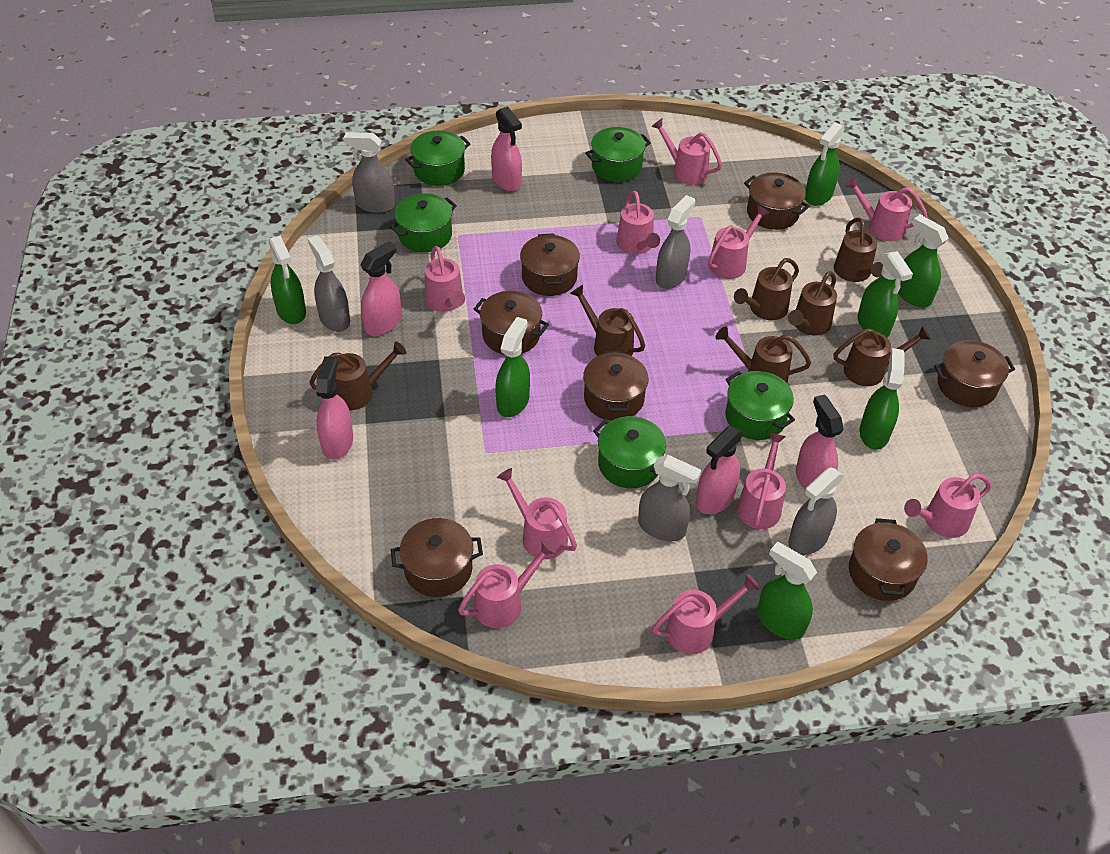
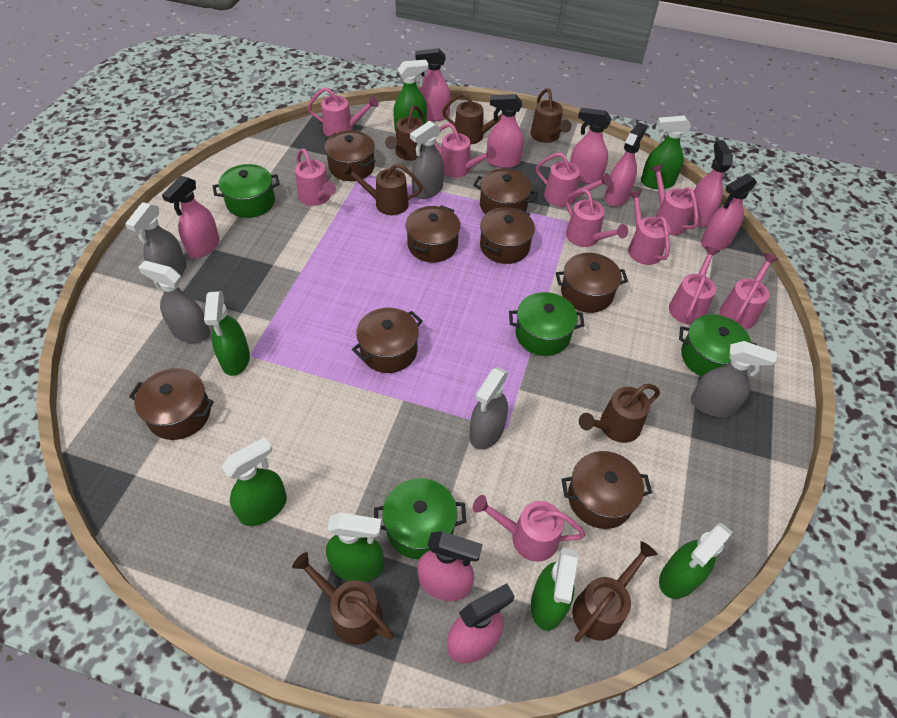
brown pot: 7 -> 8
green pot: 5 -> 4
pink spray bottle: 5 -> 9

